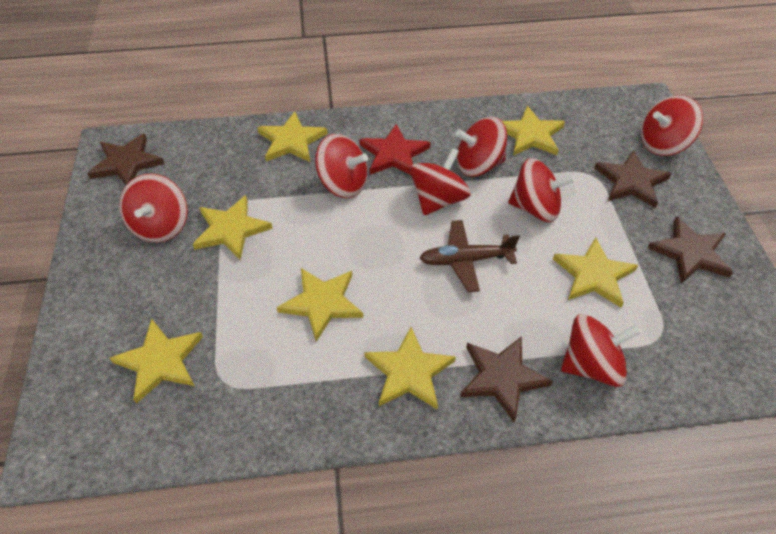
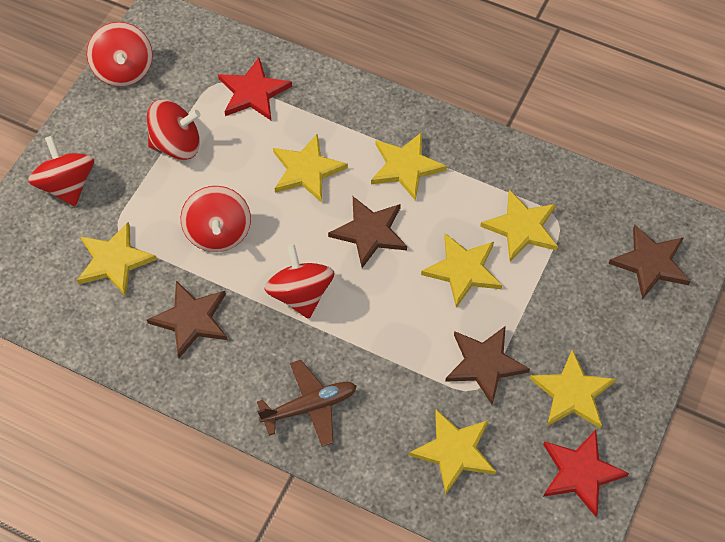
red spinning top: 7 -> 5
red star: 1 -> 2

